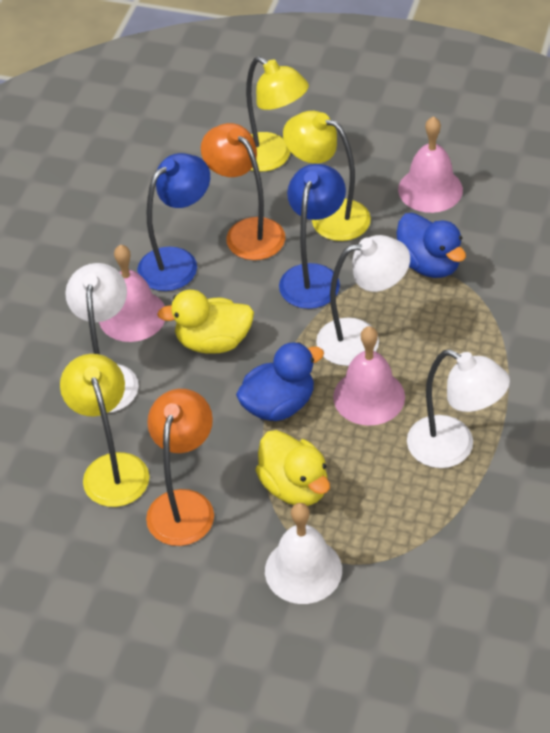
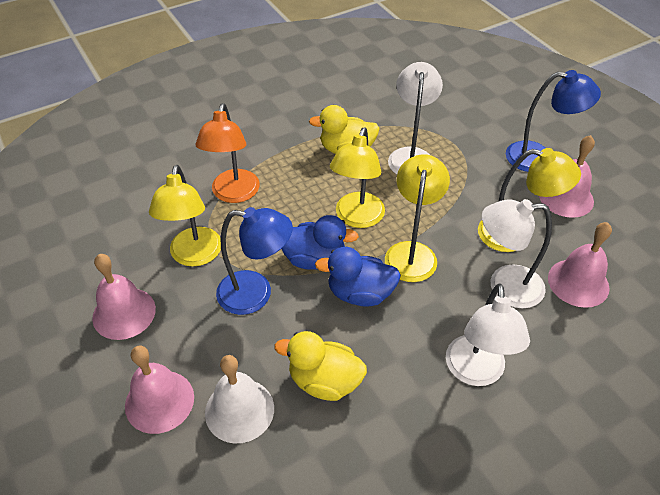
orange lamp: 2 -> 1
pink bell: 3 -> 4
yellow lamp: 3 -> 4

